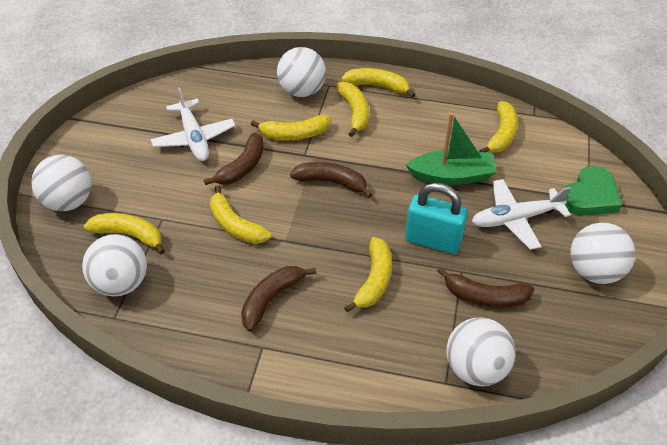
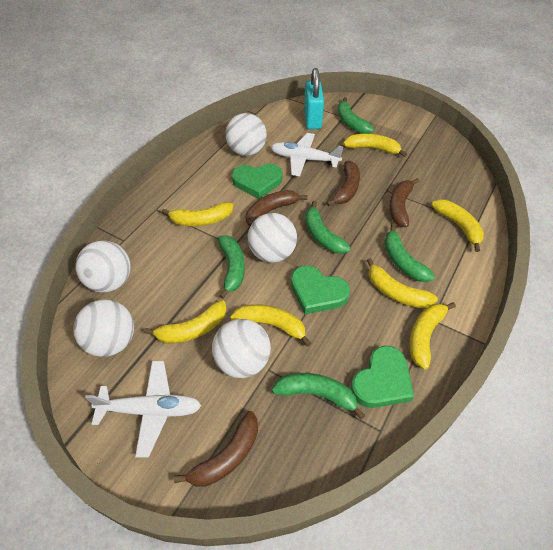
green banana: 0 -> 5
green boat: 1 -> 0
green heart: 1 -> 3

